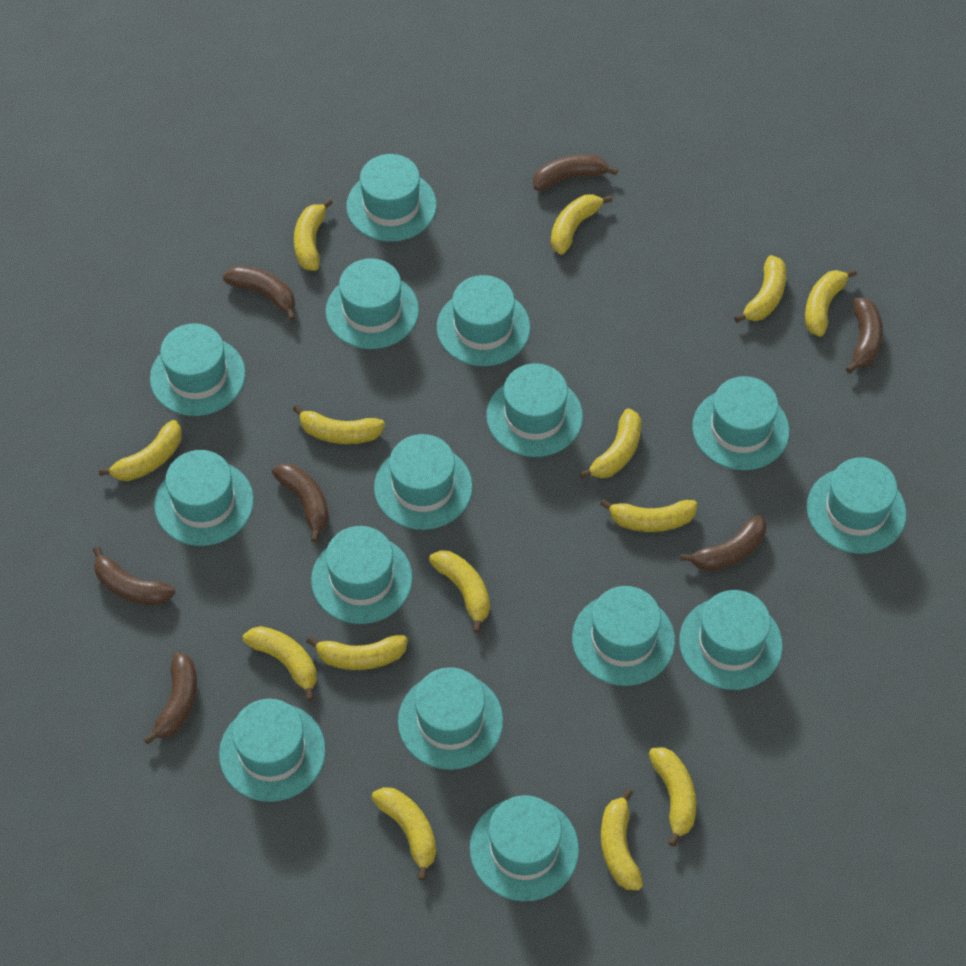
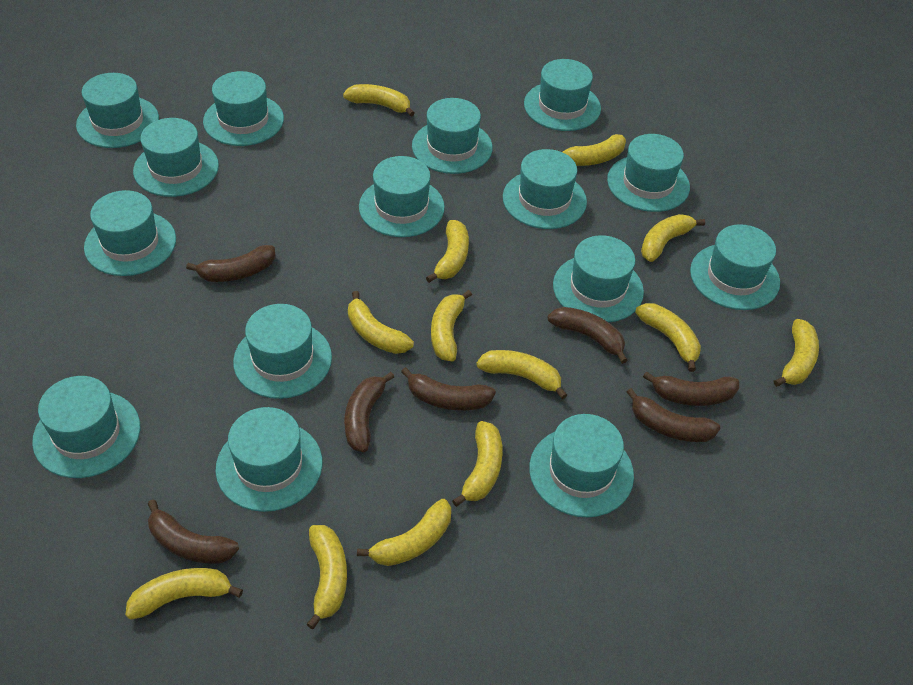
yellow banana: 14 -> 13

